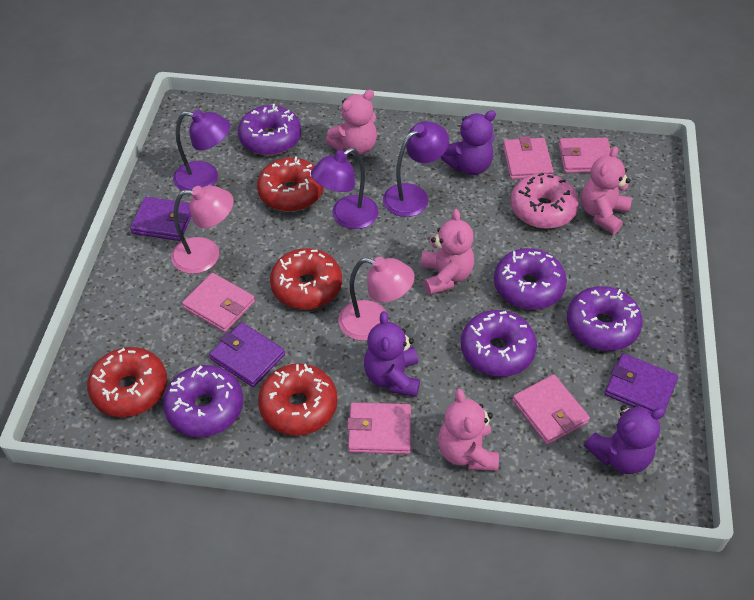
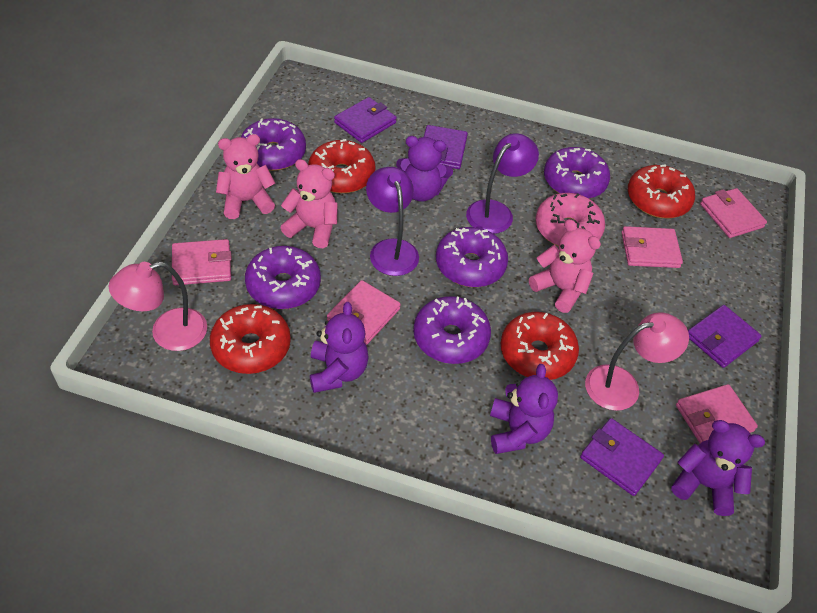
pink teddy bear: 4 -> 3
purple lamp: 3 -> 2
purple teddy bear: 3 -> 4
purple wallet: 3 -> 4

